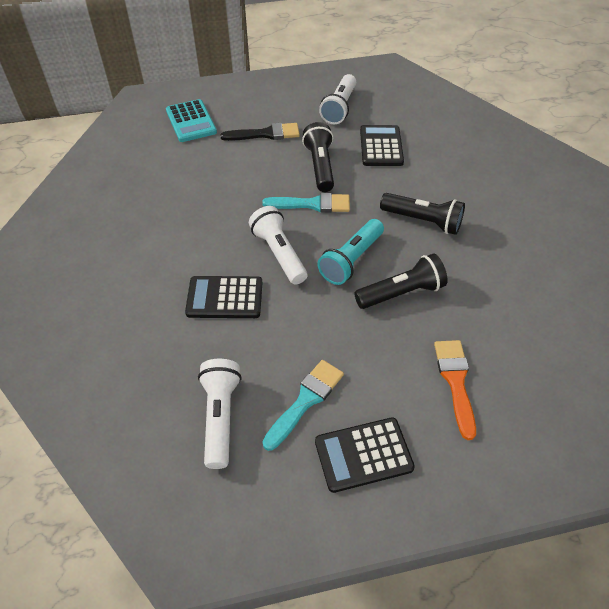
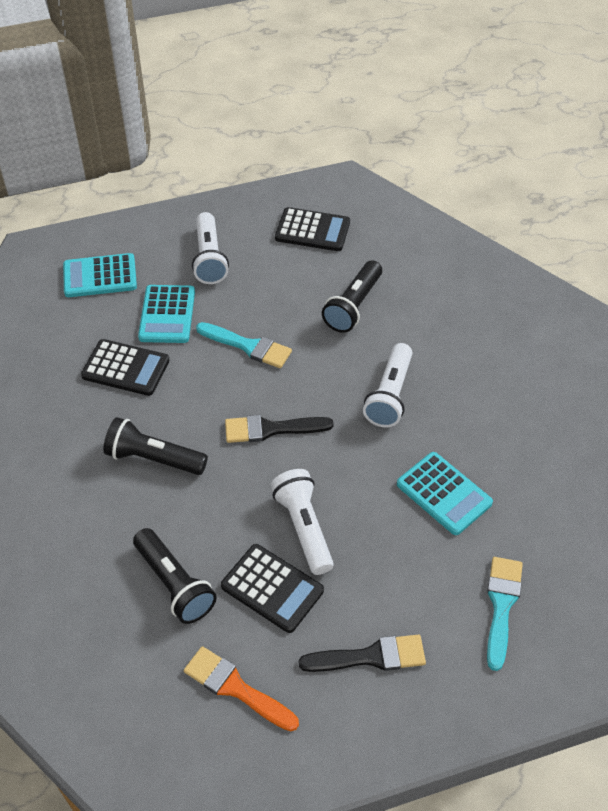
black brush: 1 -> 2
turquoise calculator: 1 -> 3
turquoise flashlight: 1 -> 0

